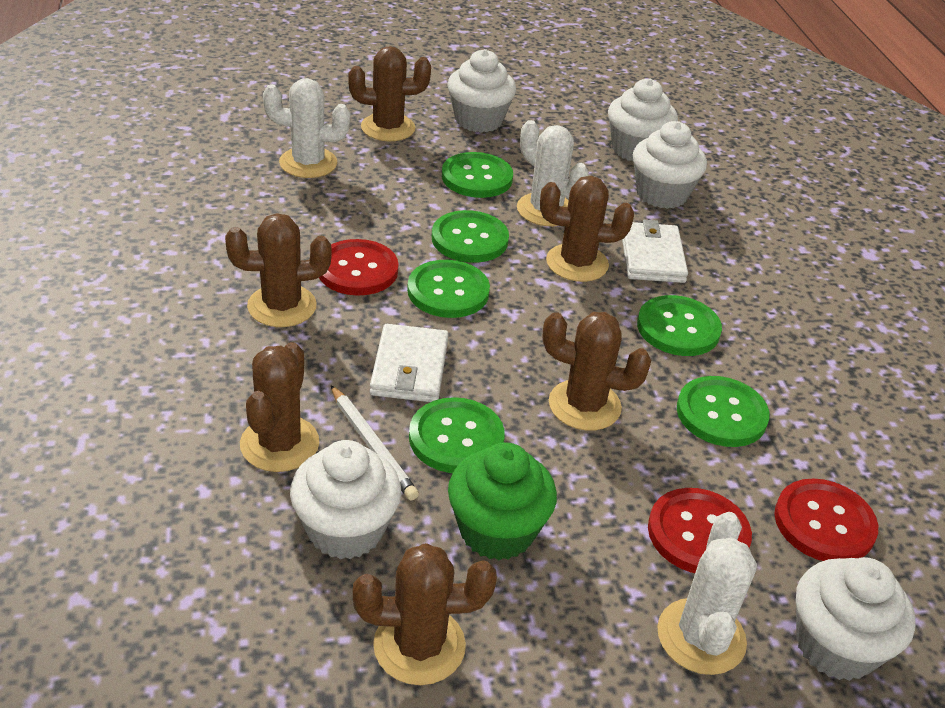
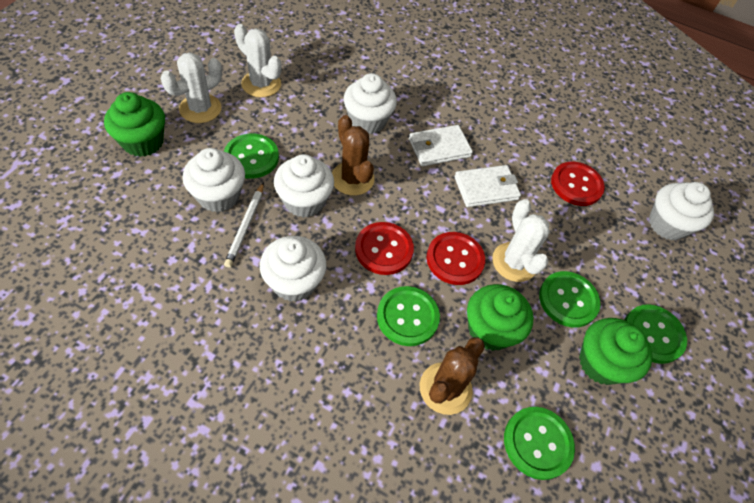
brown cactus: 6 -> 2
green button: 6 -> 5
green cupcake: 1 -> 3

